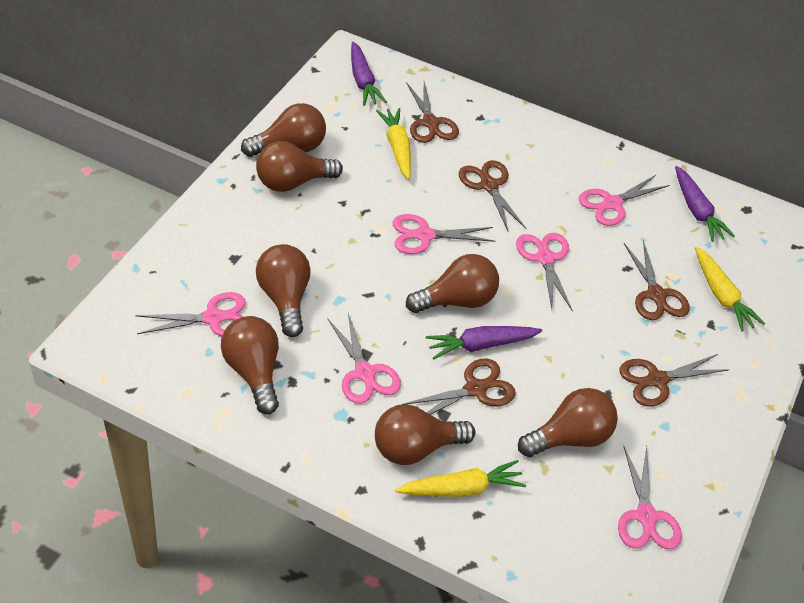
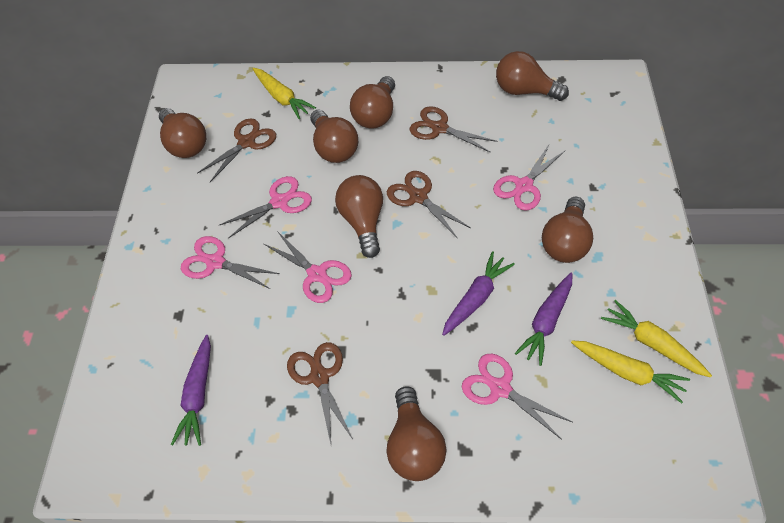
brown scissors: 5 -> 4
pink scissors: 6 -> 5

